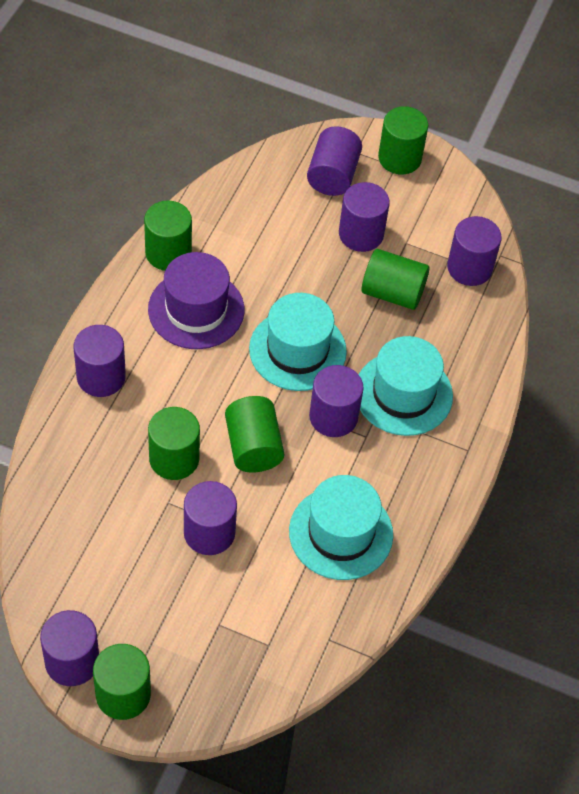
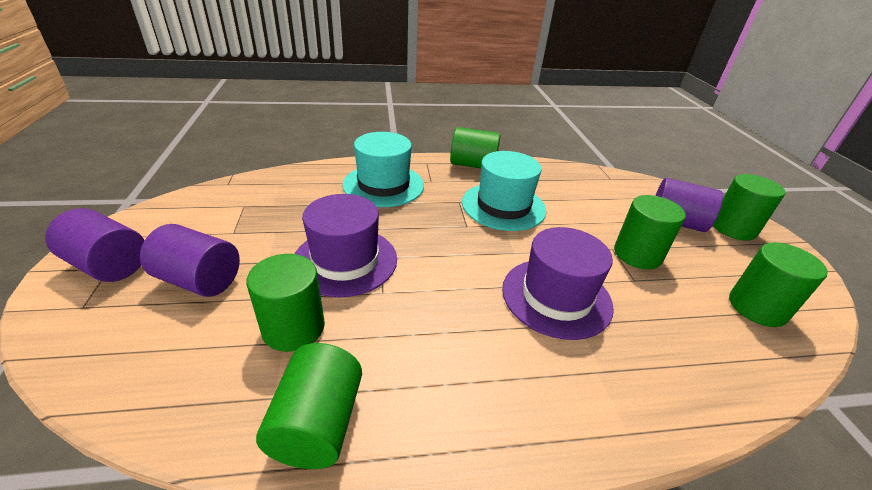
purple cylinder: 7 -> 3
purple hat: 1 -> 2
turquoise hat: 3 -> 2

